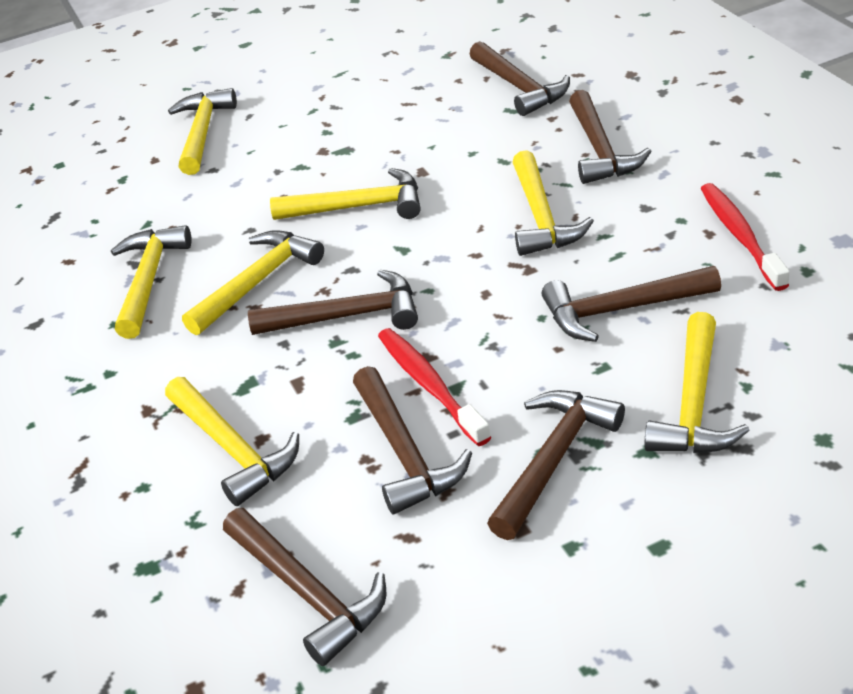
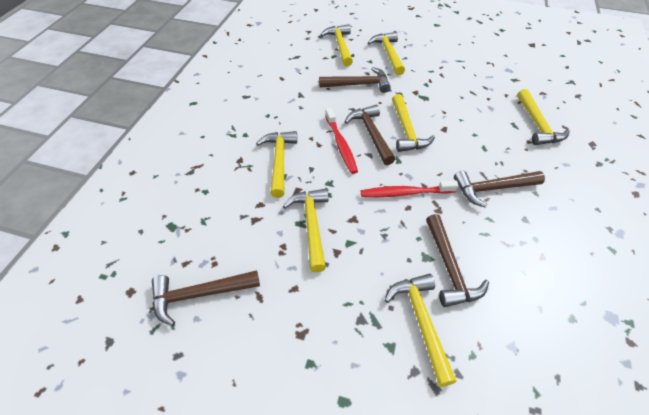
brown hammer: 7 -> 5

